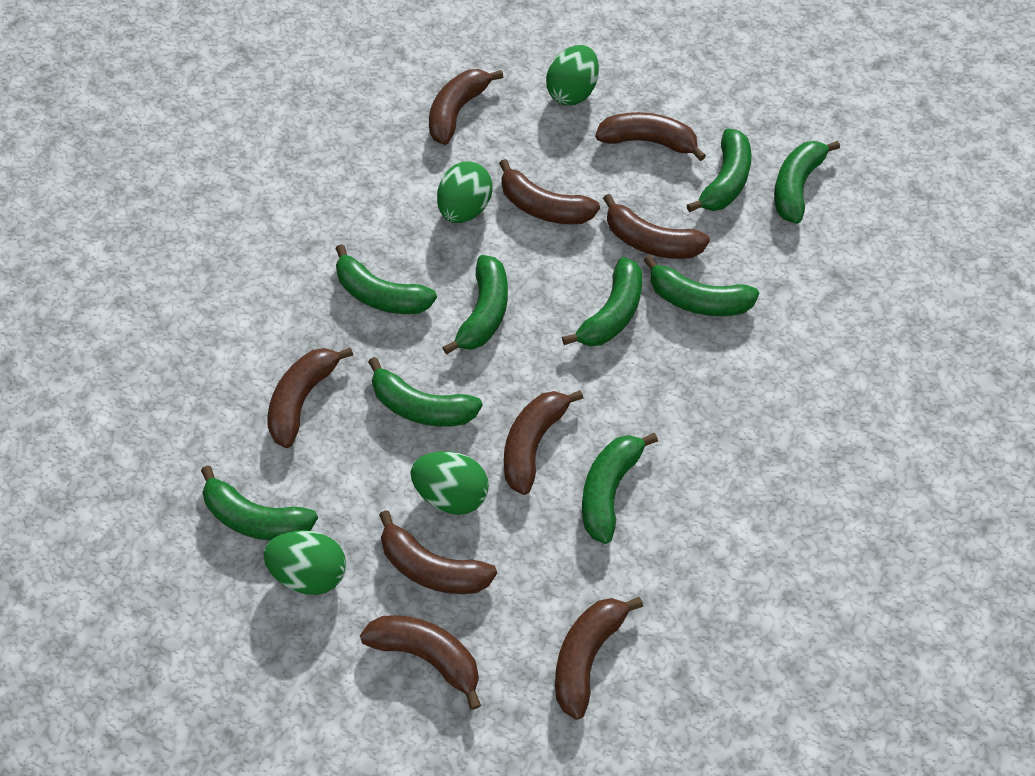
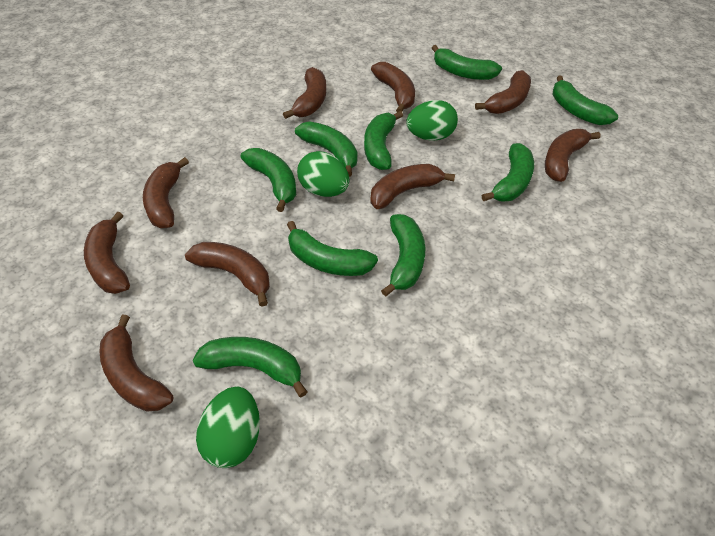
green egg: 4 -> 3

